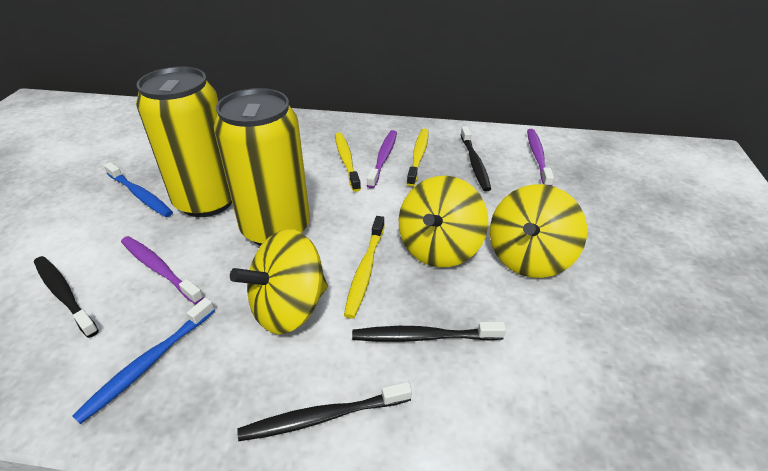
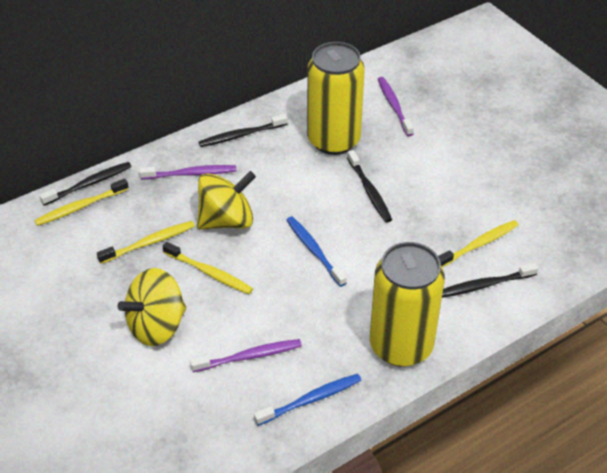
yellow spinning top: 3 -> 2
yellow toothbrush: 3 -> 4

